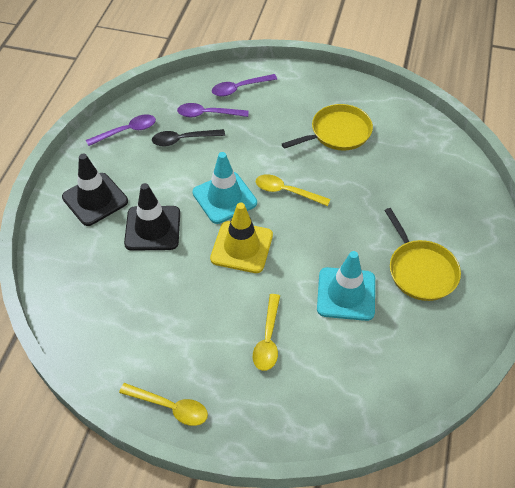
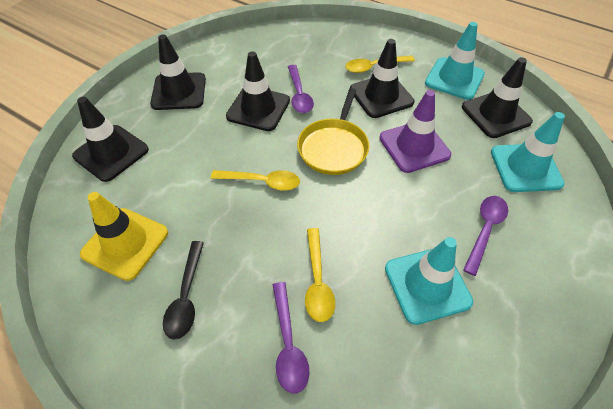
black traffic cone: 2 -> 5
purple traffic cone: 0 -> 1
turquoise traffic cone: 2 -> 3
yellow pan: 2 -> 1

